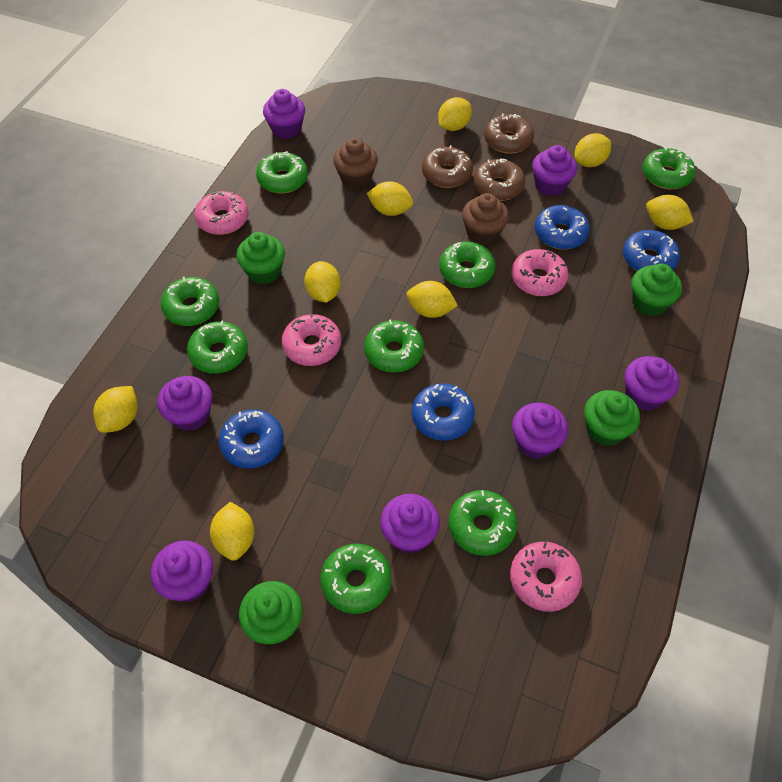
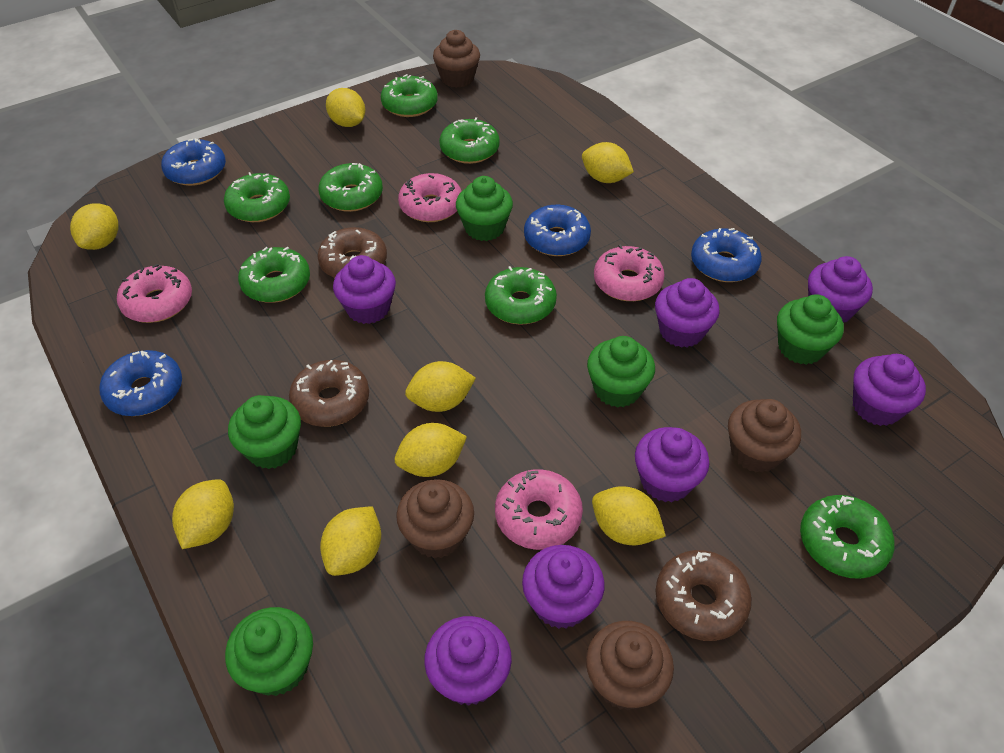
brown cupcake: 2 -> 4
green cupcake: 4 -> 5
green donut: 8 -> 7

